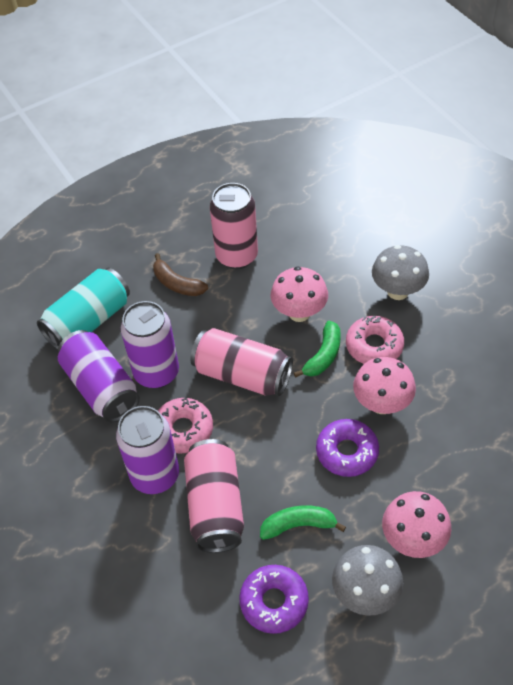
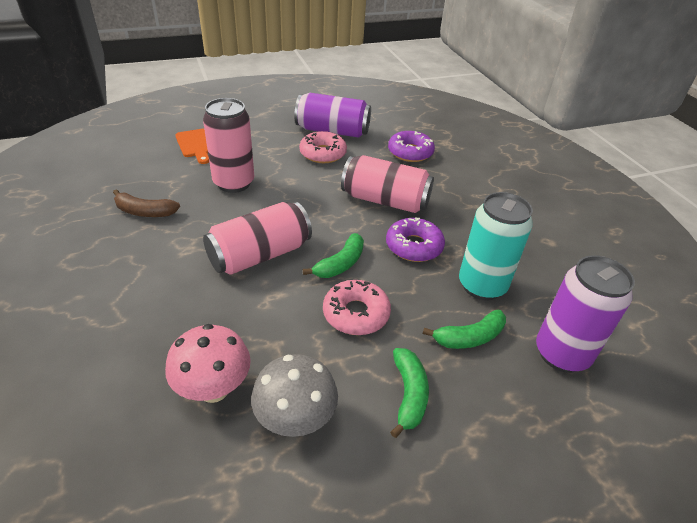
green banana: 2 -> 3
grey mushroom: 2 -> 1
orange cutting board: 0 -> 1
pink mushroom: 3 -> 1
purple can: 3 -> 2

